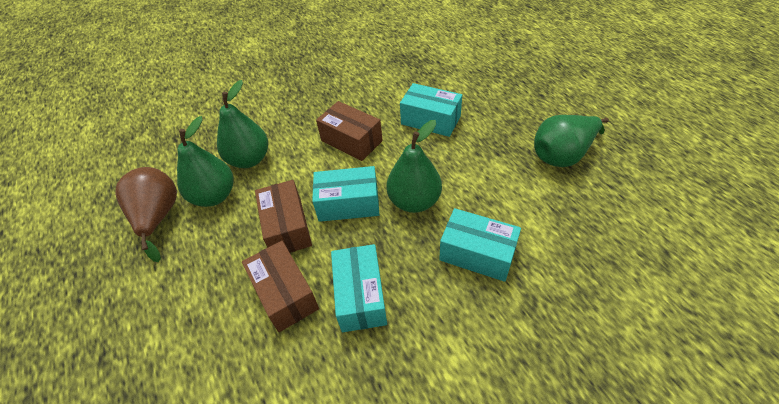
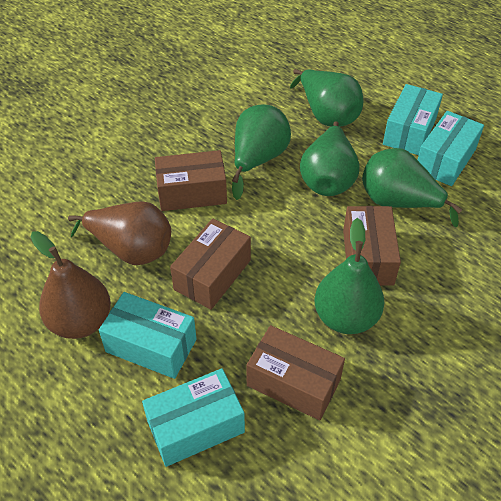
brown box: 3 -> 4
brown pear: 1 -> 2
green pear: 4 -> 5

